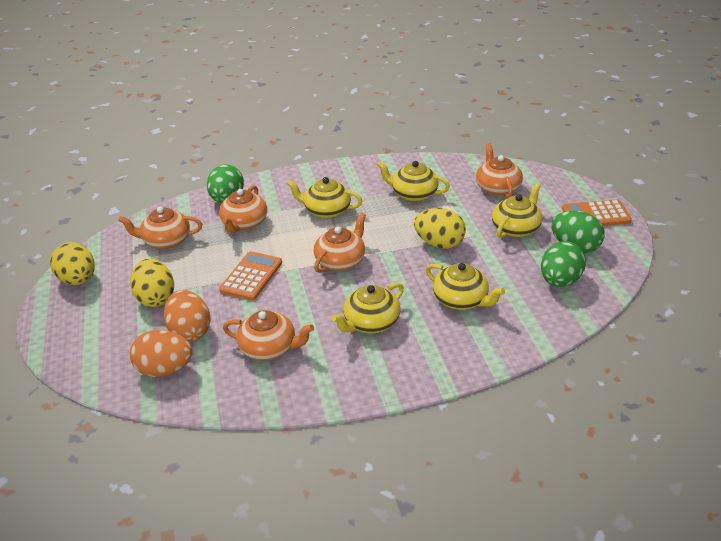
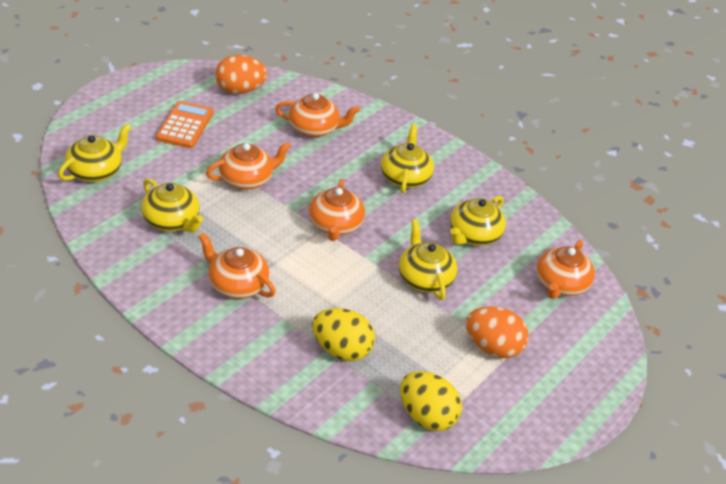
green egg: 3 -> 0
orange calculator: 2 -> 1
yellow egg: 3 -> 2

